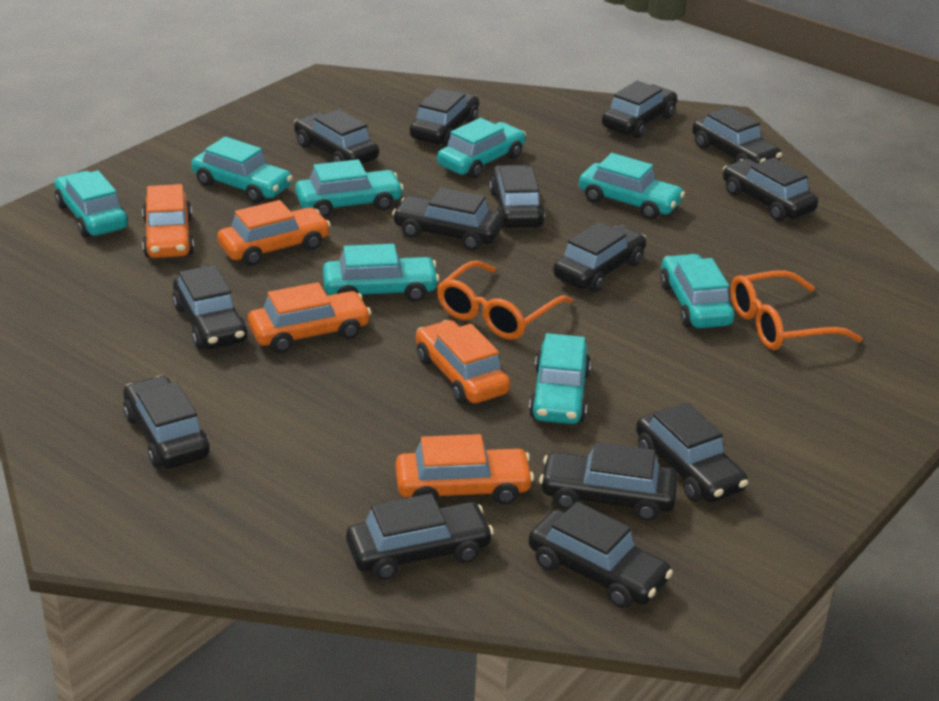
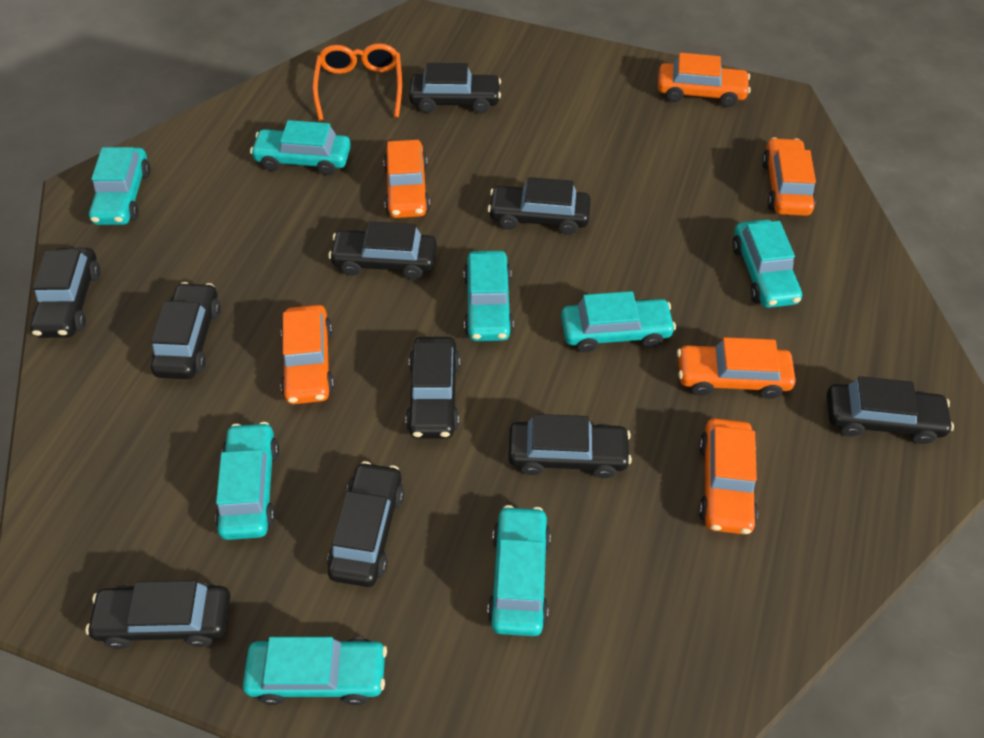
black car: 14 -> 10
orange car: 5 -> 6
orange glasses: 2 -> 1

